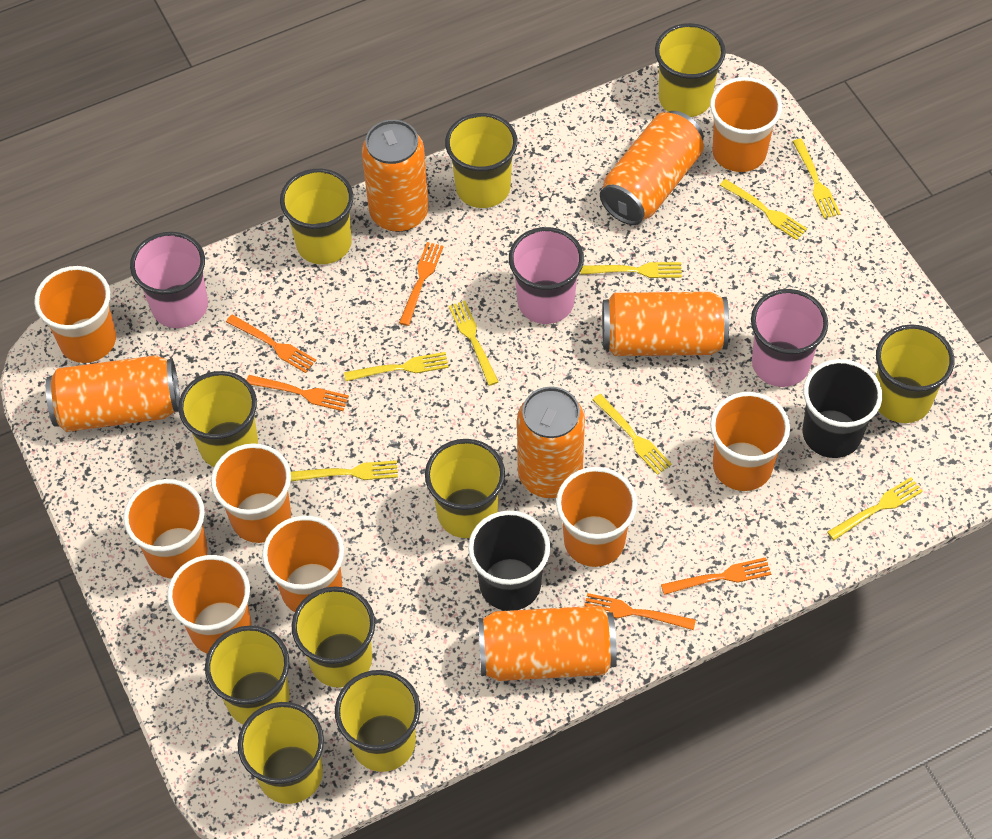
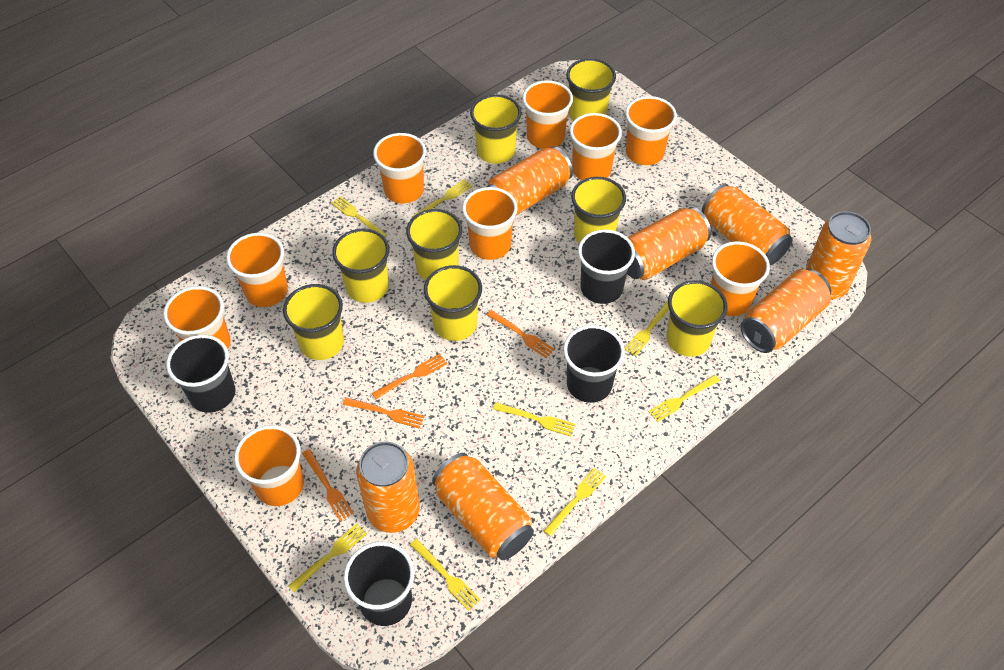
black cup: 2 -> 4
orange can: 6 -> 7
orange cup: 8 -> 9
orange fork: 5 -> 4
pink cup: 3 -> 0
yellow cup: 10 -> 8

